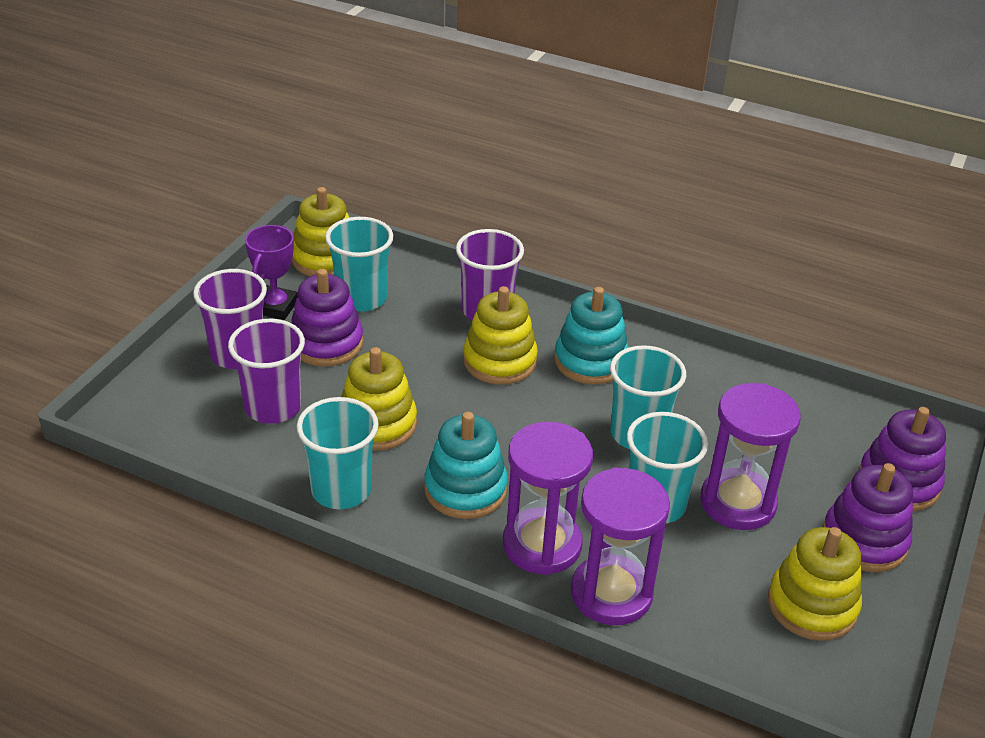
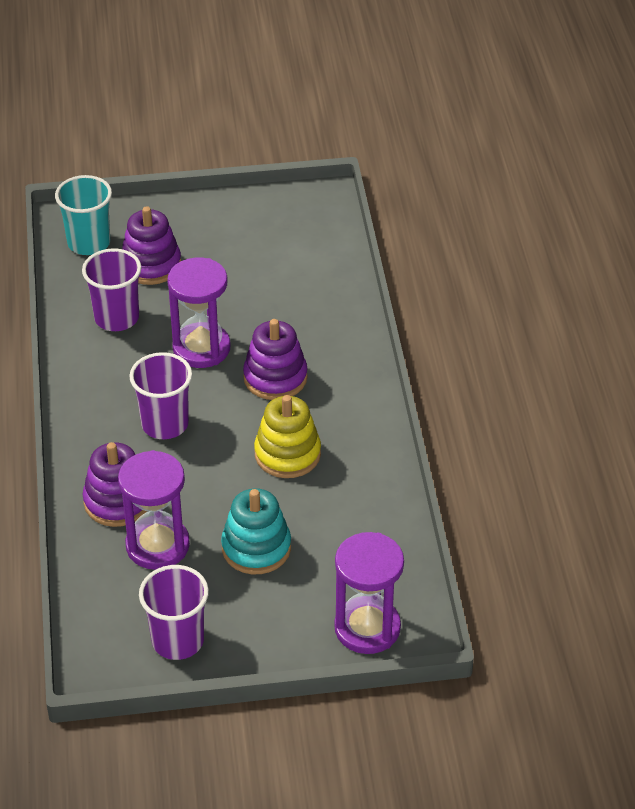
purple trophy: 1 -> 0
turquoise cup: 4 -> 1
turquoise stacking toy: 2 -> 1
yellow stacking toy: 4 -> 1

